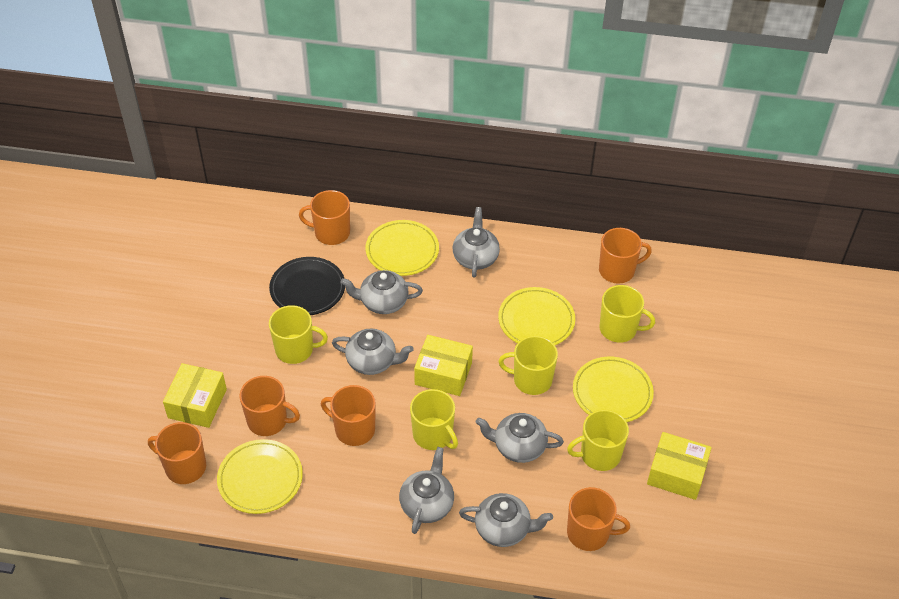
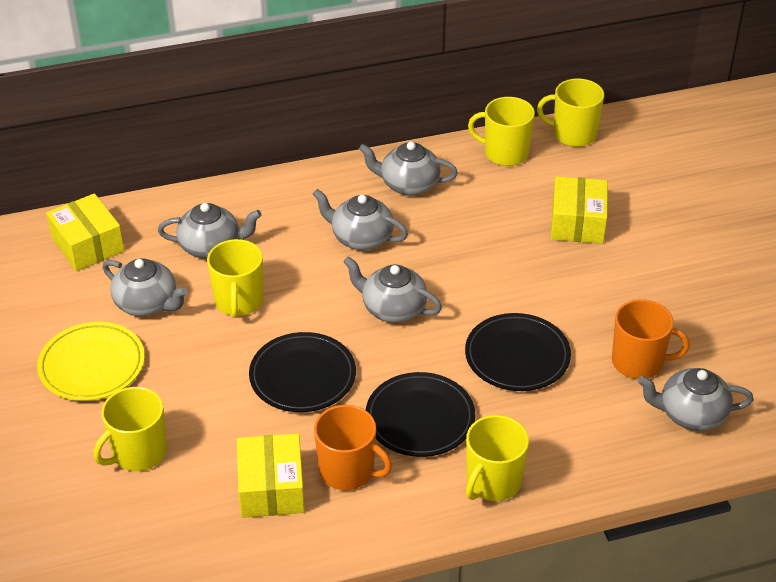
black plate: 1 -> 3
orange mug: 6 -> 2
yellow plate: 4 -> 1

